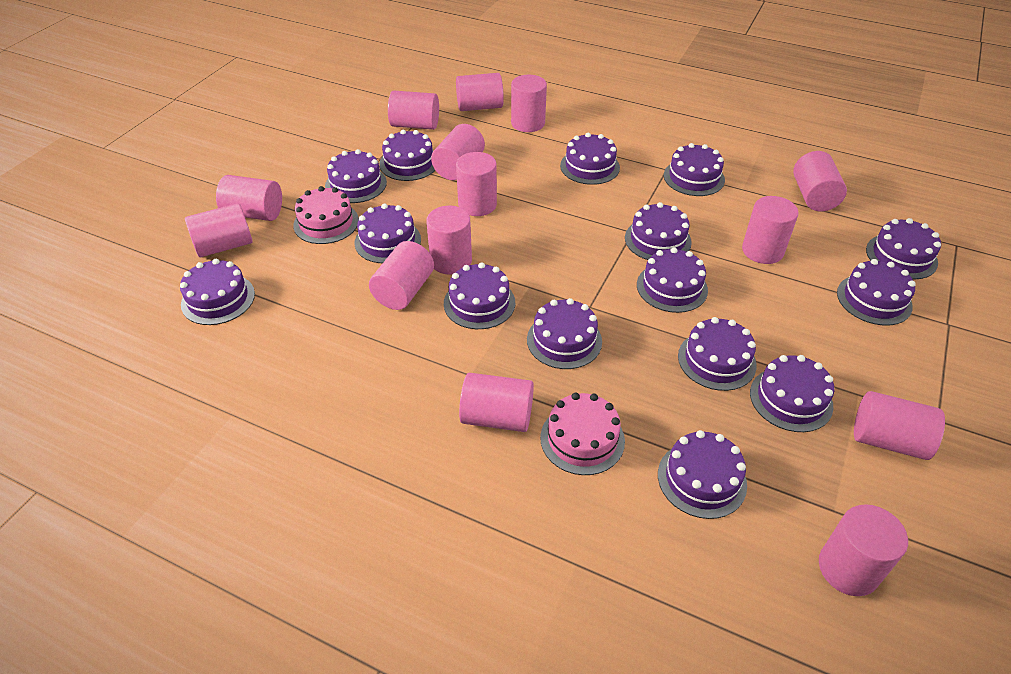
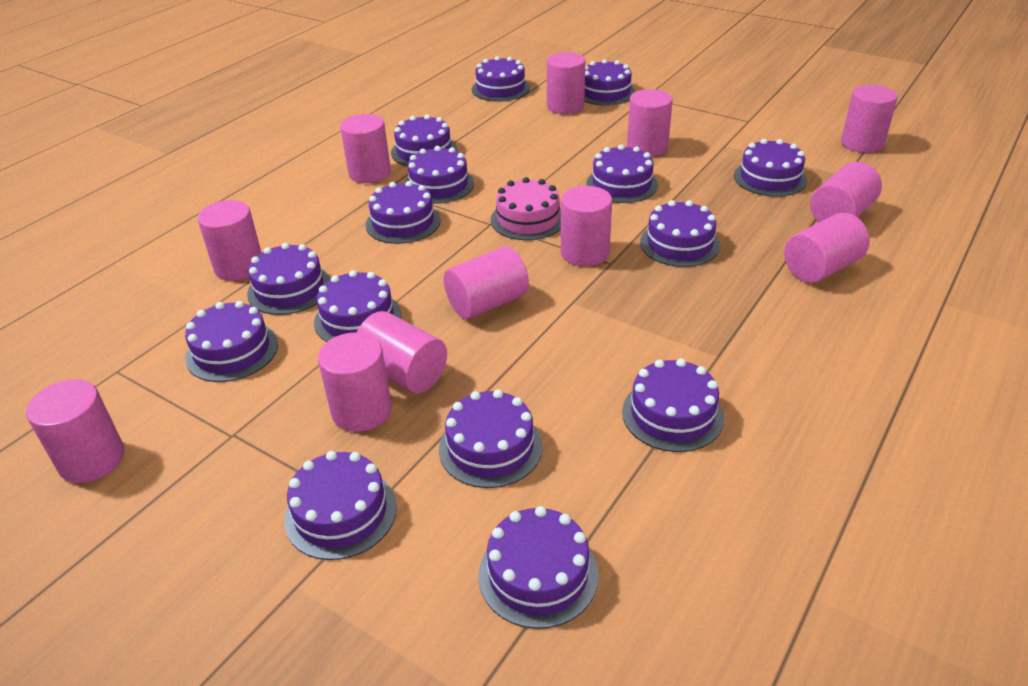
pink cake: 2 -> 1
pink cylinder: 14 -> 12

